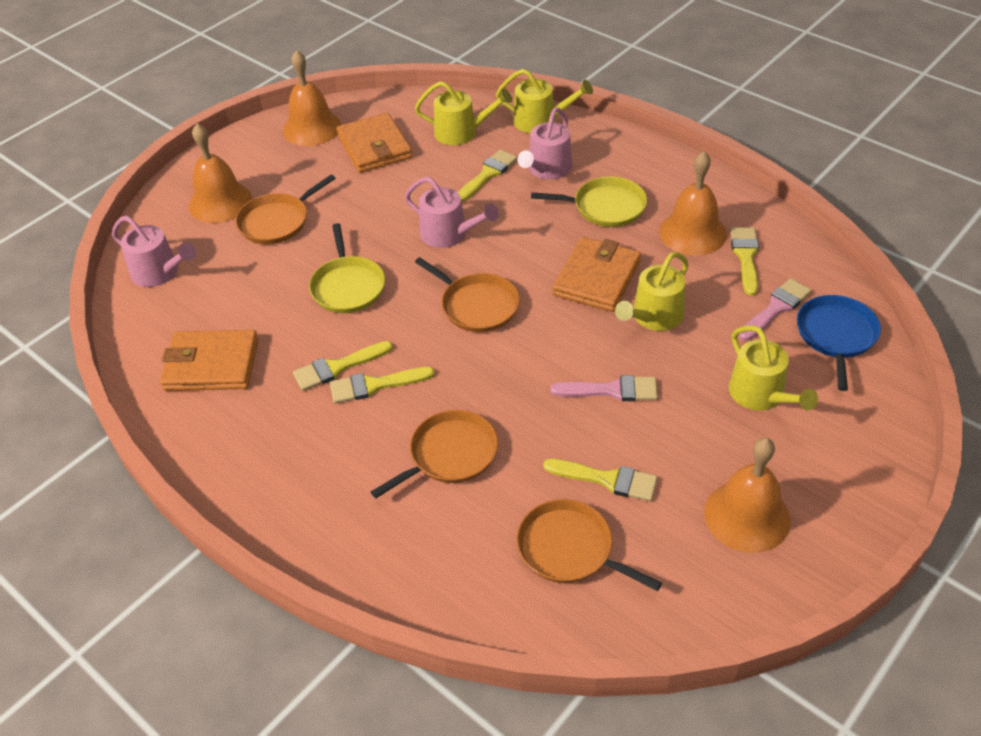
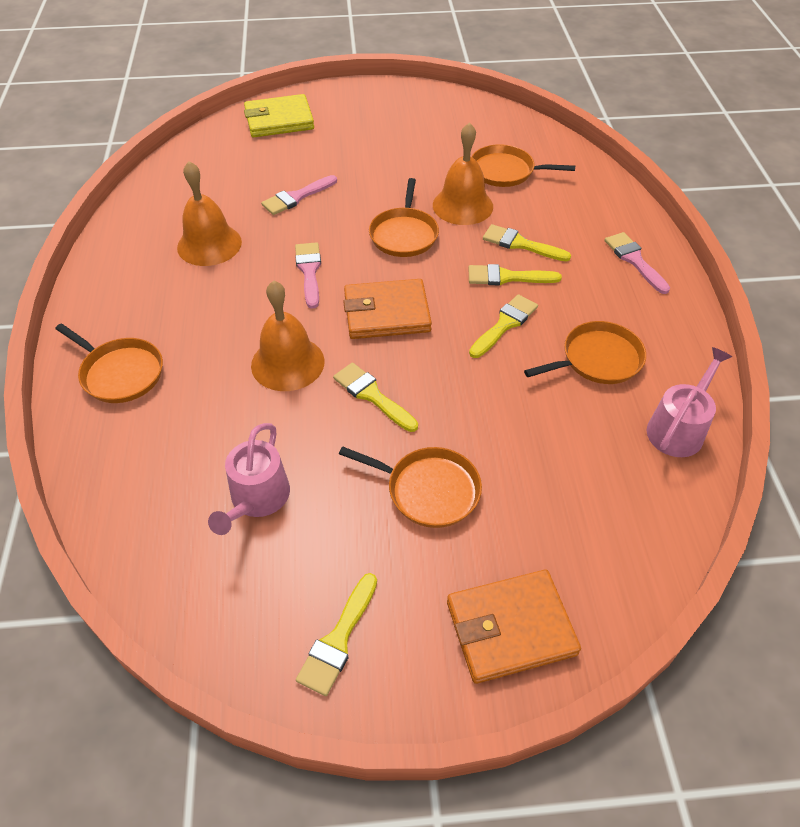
blue pan: 1 -> 0
orange bell: 4 -> 3
orange pan: 4 -> 5
orange wallet: 3 -> 2
pink brush: 2 -> 3
pink watering can: 3 -> 2
yellow pan: 2 -> 0
yellow wallet: 0 -> 1
yellow watering can: 4 -> 0

